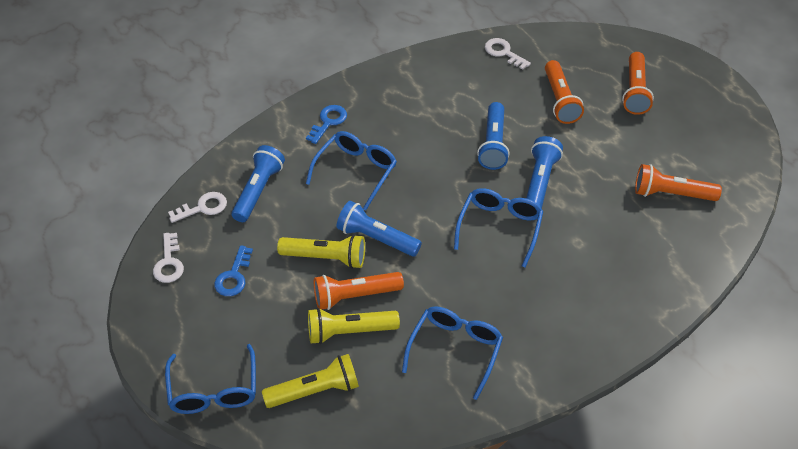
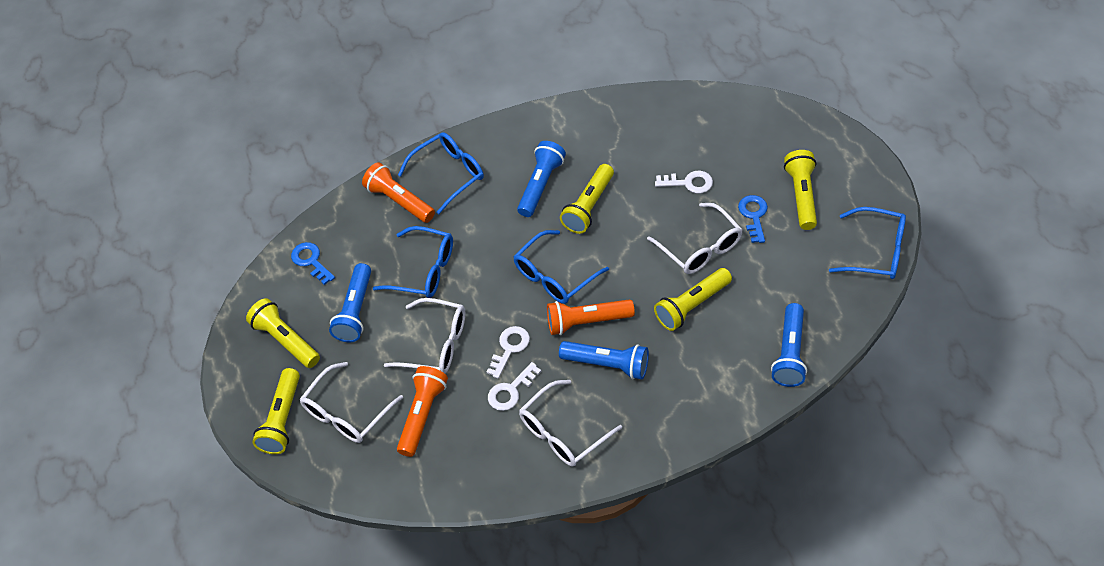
orange flashlight: 4 -> 3
white glasses: 0 -> 4
yellow flashlight: 3 -> 5

